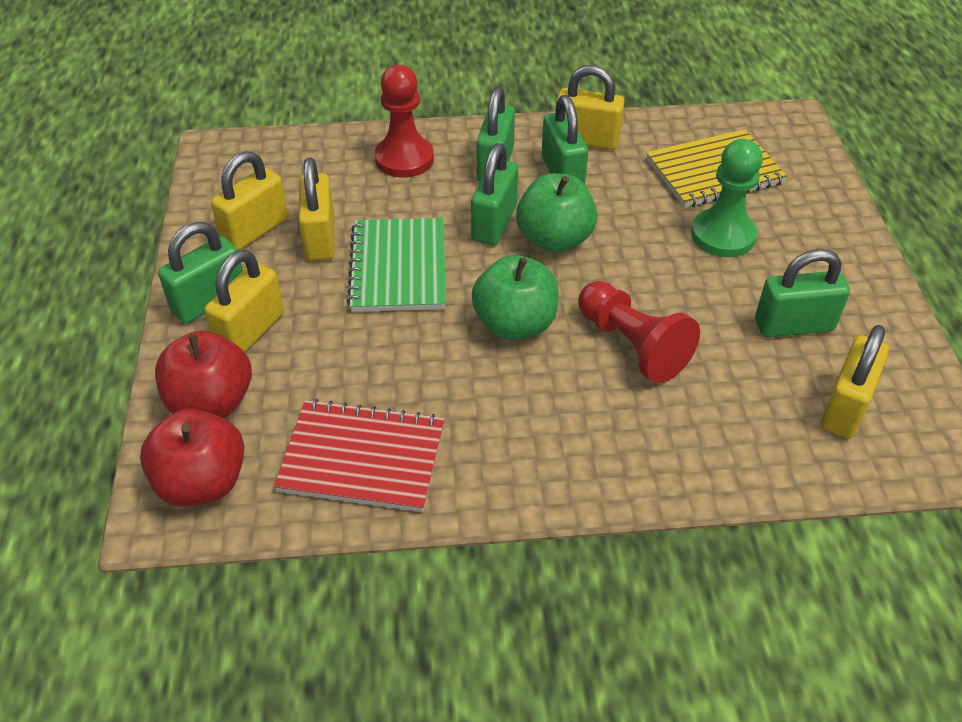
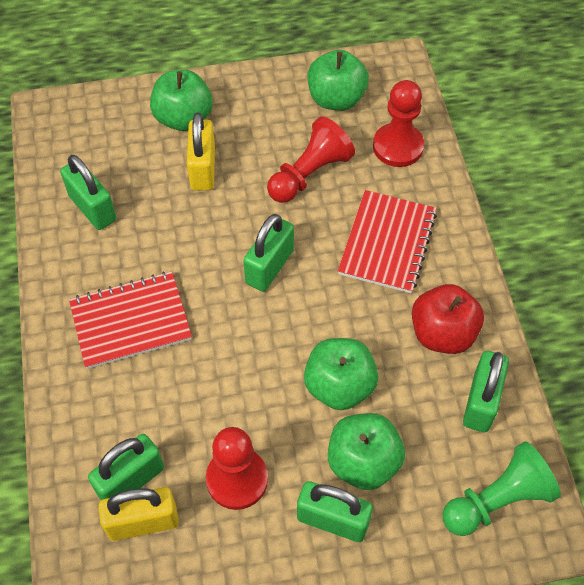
green apple: 2 -> 4
green notebook: 1 -> 0
red apple: 2 -> 1
red notebook: 1 -> 2
red pawn: 2 -> 3
yellow notebook: 1 -> 0
yellow padlock: 5 -> 2

